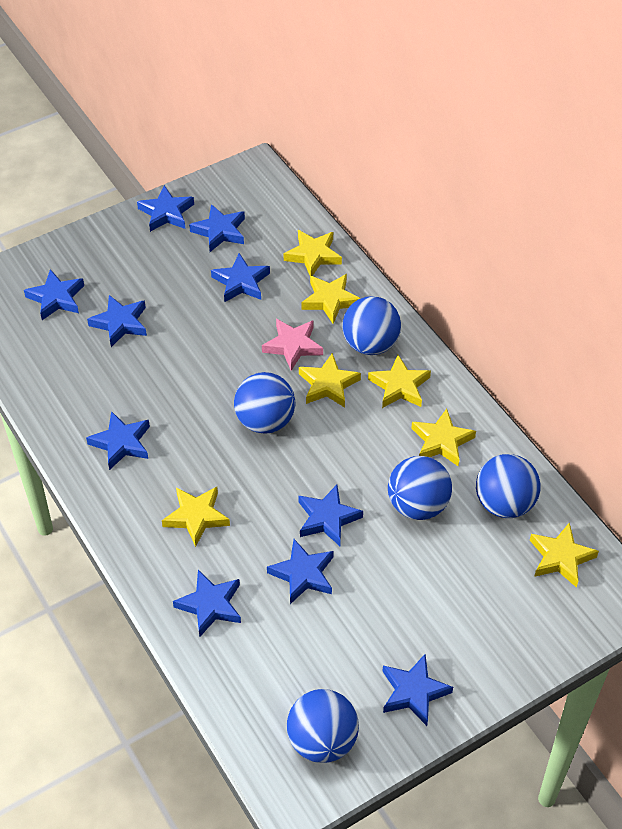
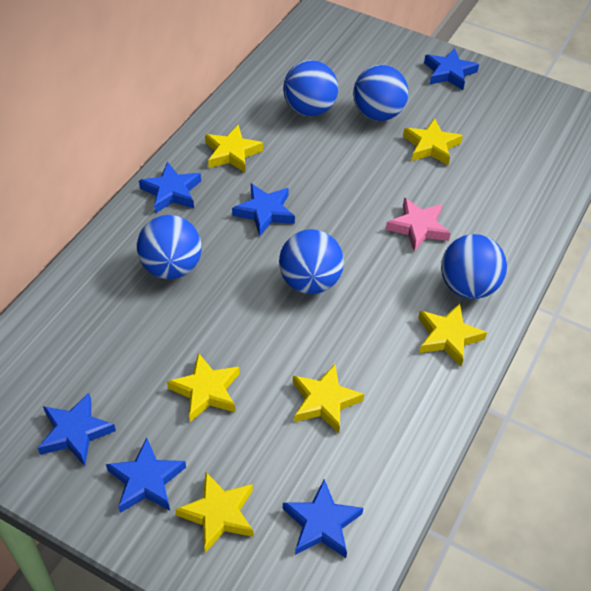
blue star: 10 -> 6
yellow star: 7 -> 6

